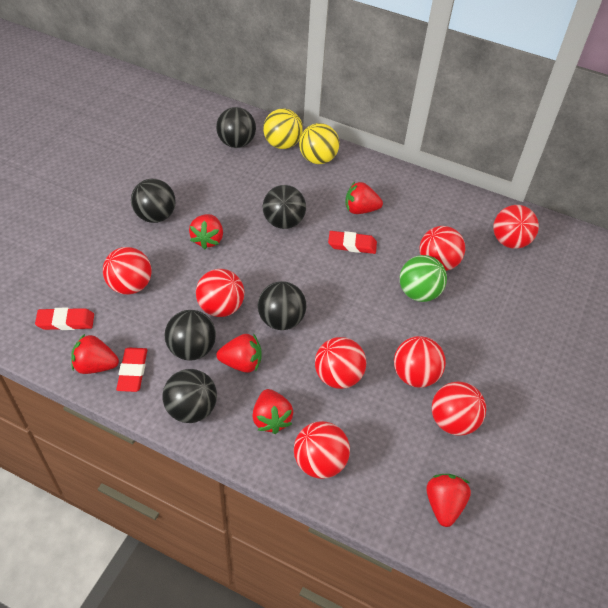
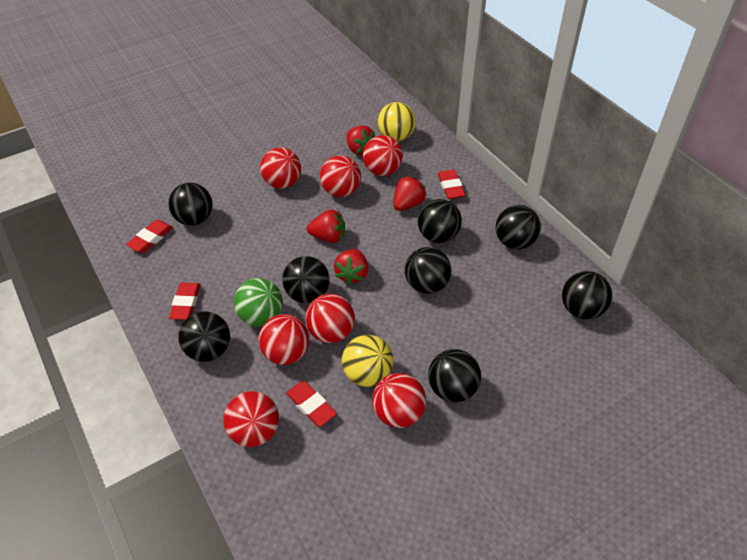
black ball: 6 -> 8
red ball: 8 -> 7
red eraser: 3 -> 4
red strawberry: 6 -> 4

